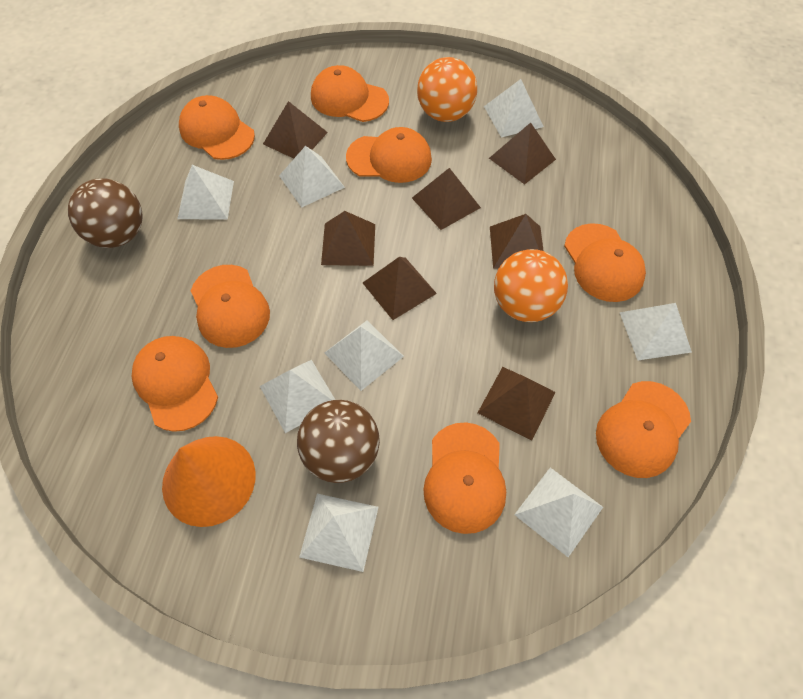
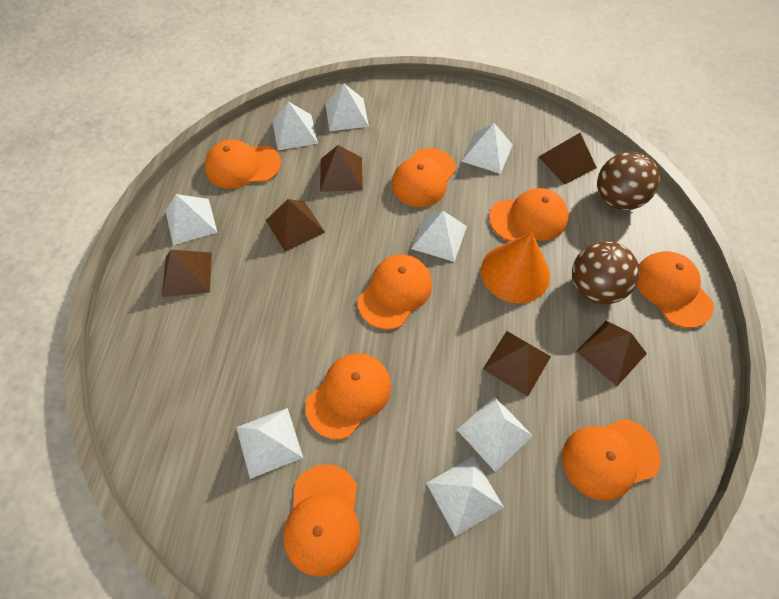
brown pyramid: 7 -> 6
orange ball: 2 -> 0

